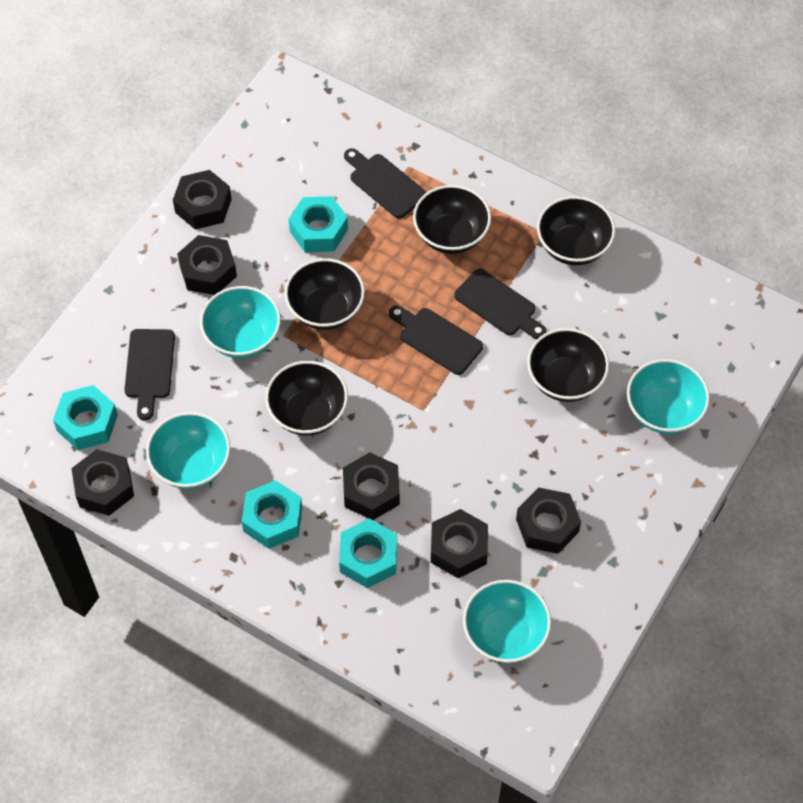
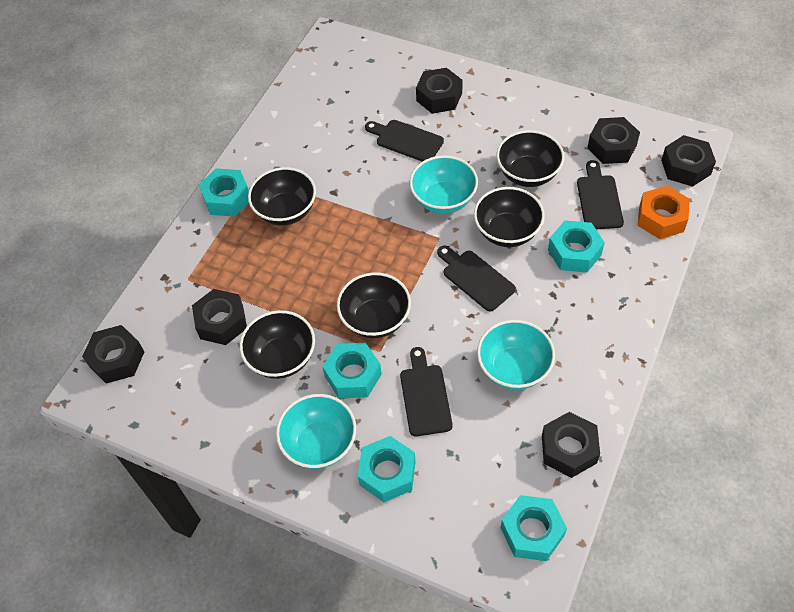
orange nut: 0 -> 1
turquoise bowl: 4 -> 3
turquoise nut: 4 -> 5

